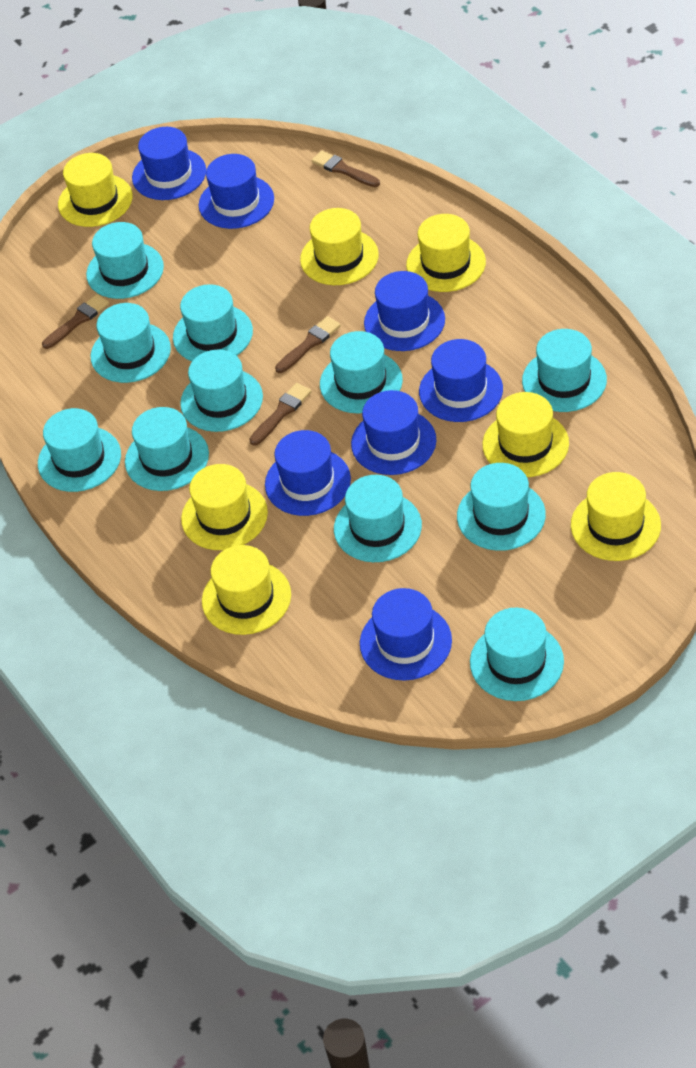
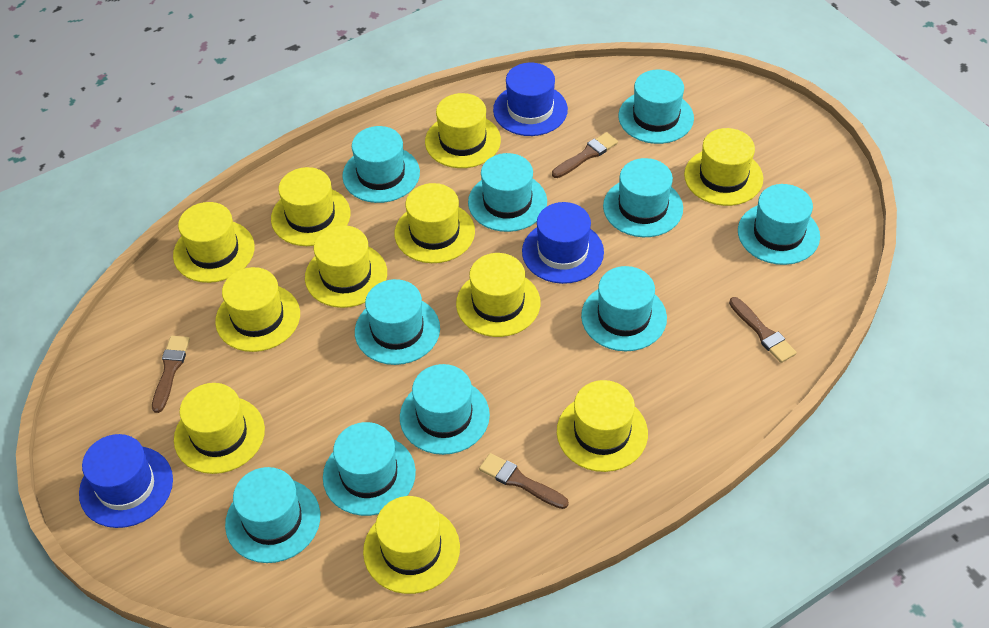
blue hat: 7 -> 3
turquoise hat: 11 -> 10
yellow hat: 7 -> 11

